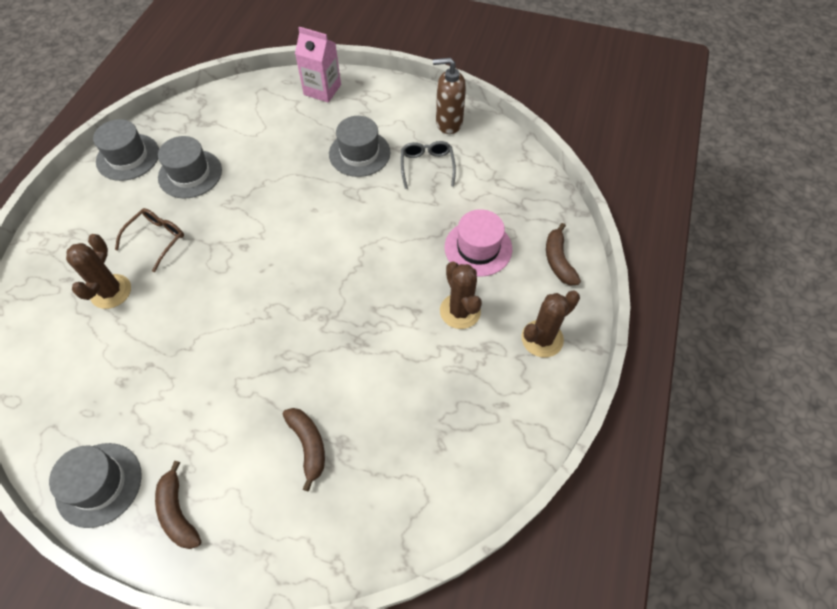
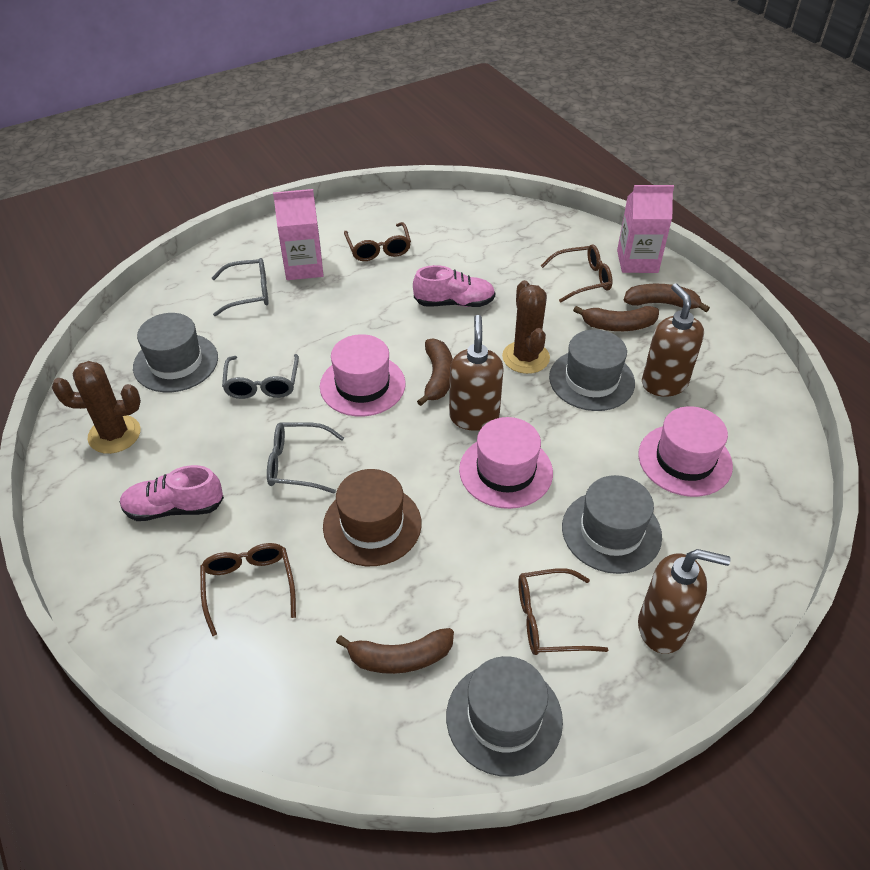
brown banana: 3 -> 4
brown cactus: 3 -> 2
brown glasses: 1 -> 4
brown hat: 0 -> 1
brown soap dispenser: 1 -> 3
grey glasses: 1 -> 3
pink carton: 1 -> 2
pink hat: 1 -> 3
pink shoe: 0 -> 2

